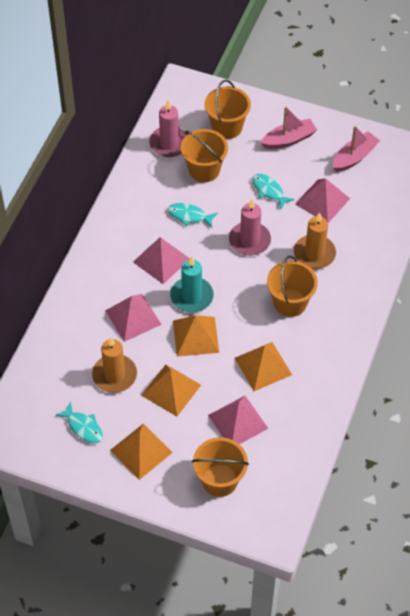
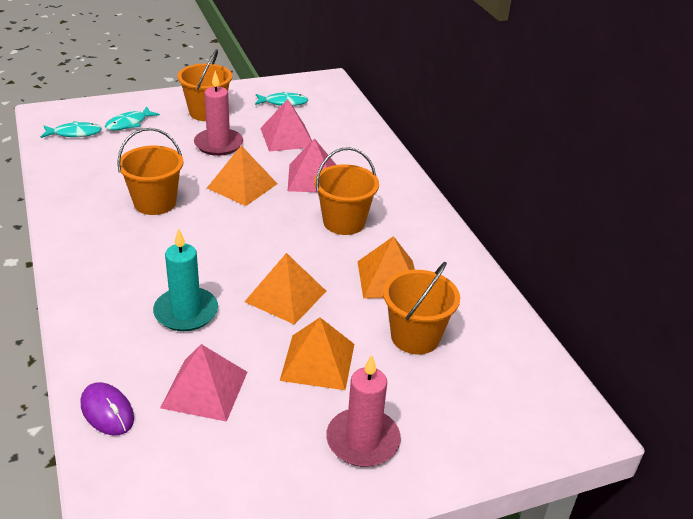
orange candle: 2 -> 0
pink boat: 2 -> 0
pink pyramid: 4 -> 3
purple mouse: 0 -> 1

